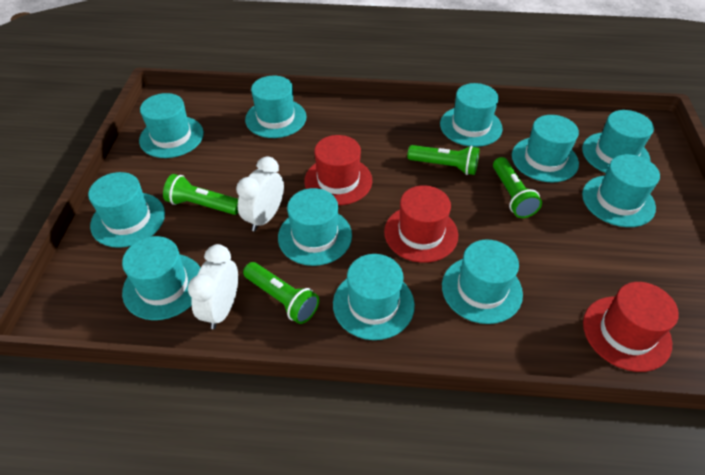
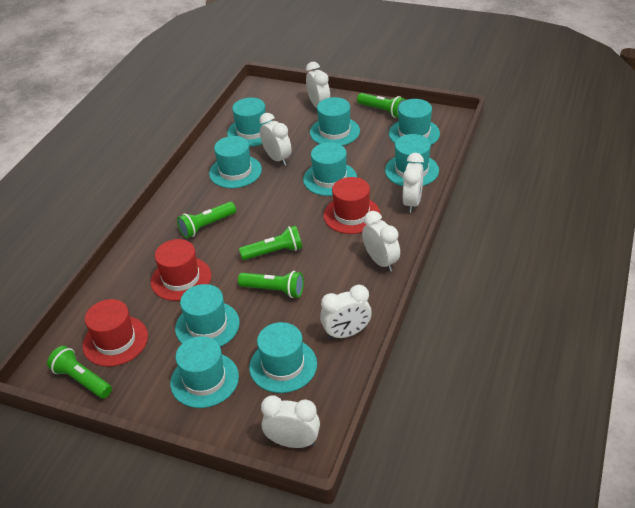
green flashlight: 4 -> 5
turquoise hat: 11 -> 9
white clock: 2 -> 6

